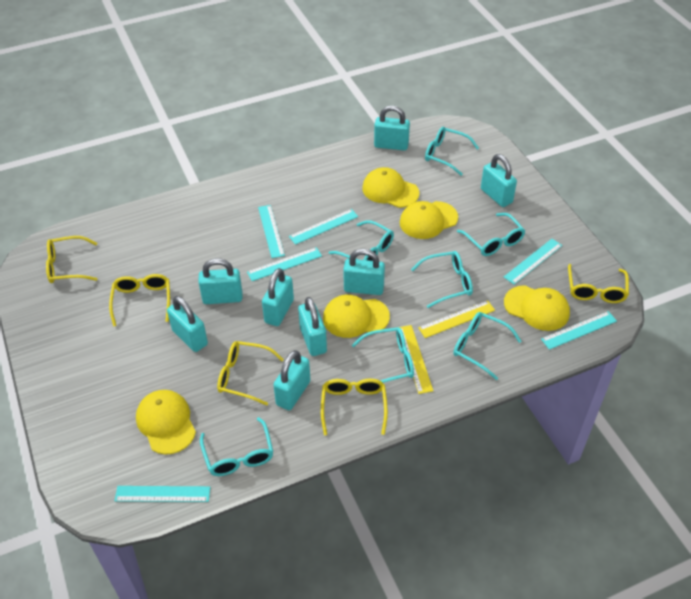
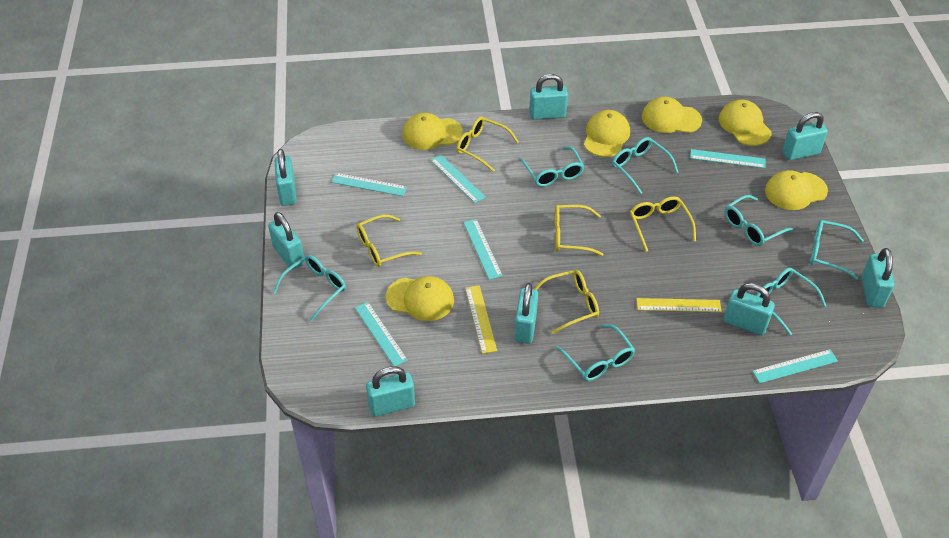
yellow cap: 5 -> 6

